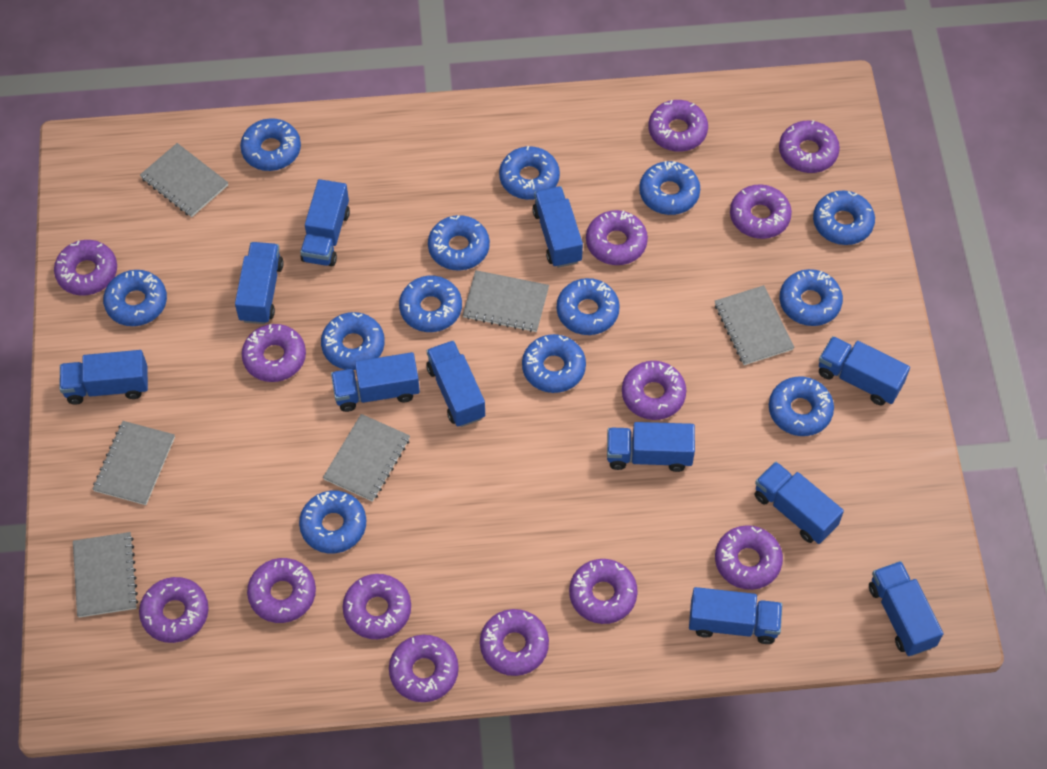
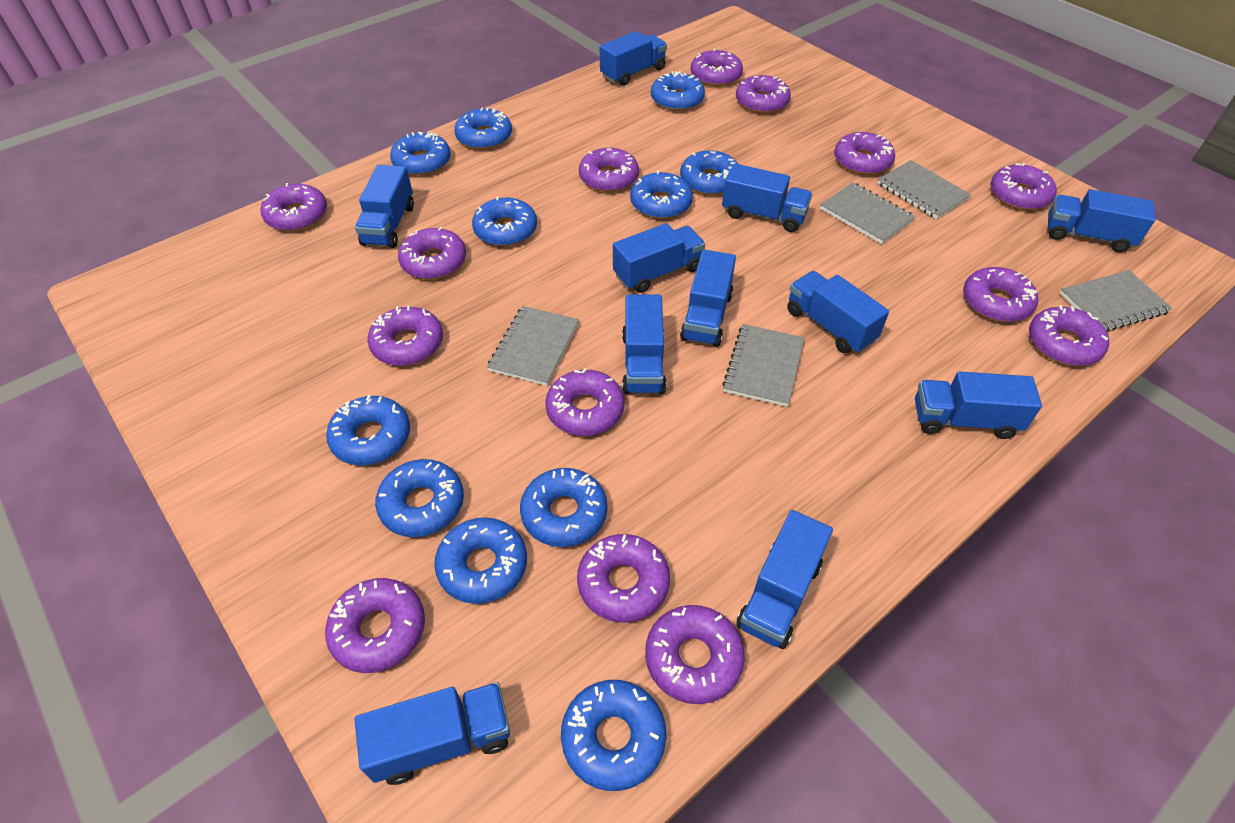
blue donut: 13 -> 11
grey notebook: 6 -> 5

